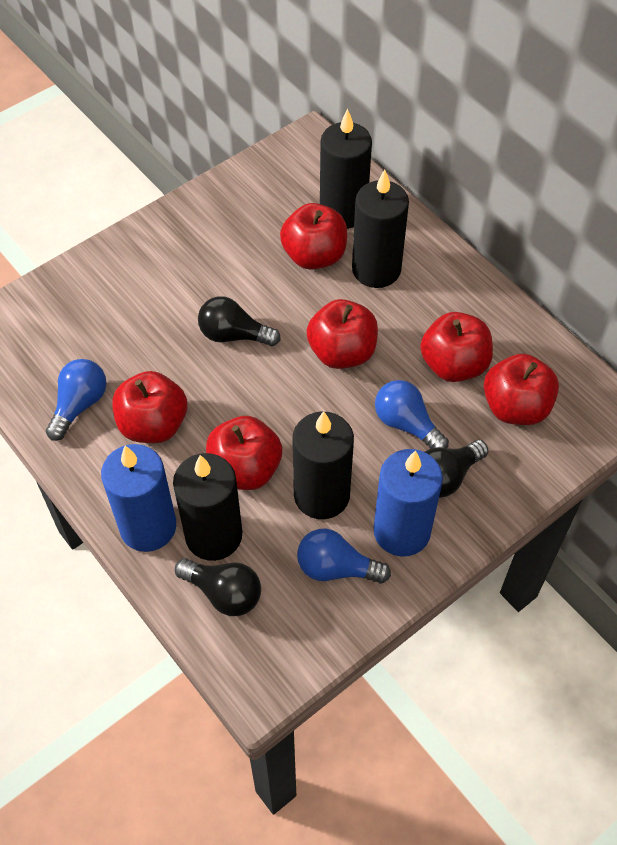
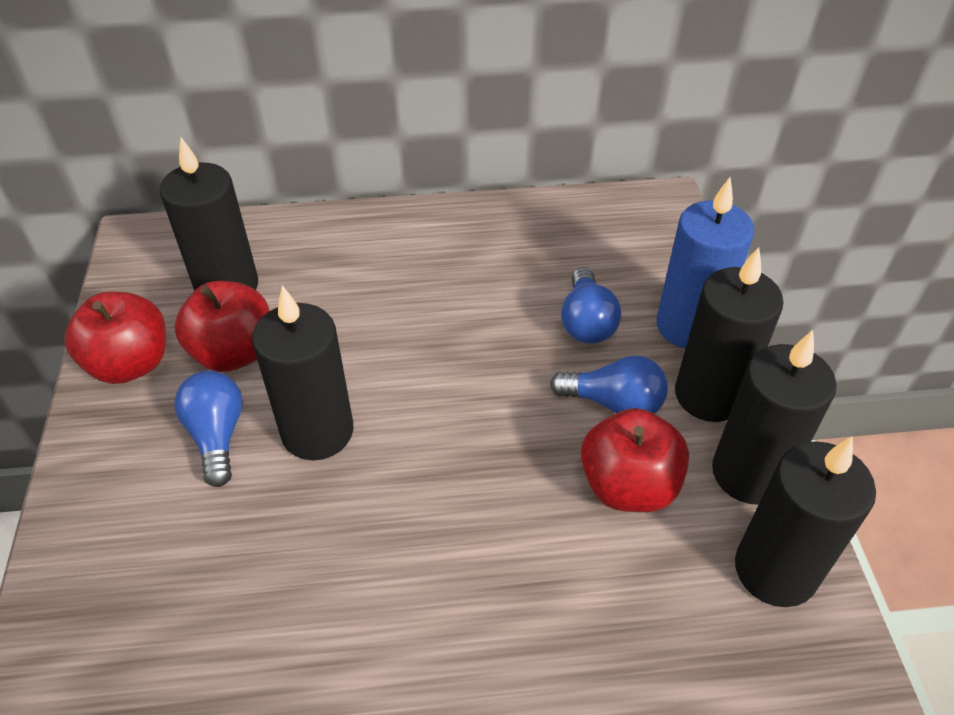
black candle: 4 -> 5
black light bulb: 3 -> 0
blue candle: 2 -> 1
red apple: 6 -> 3

